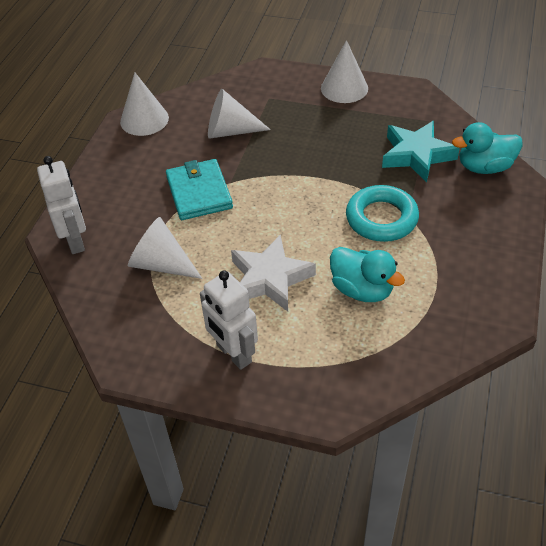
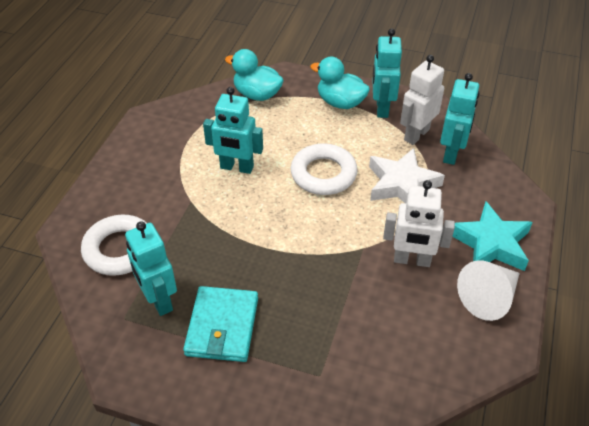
turquoise ring: 1 -> 0
turquoise robot: 0 -> 4
white cone: 4 -> 1
white ring: 0 -> 2

